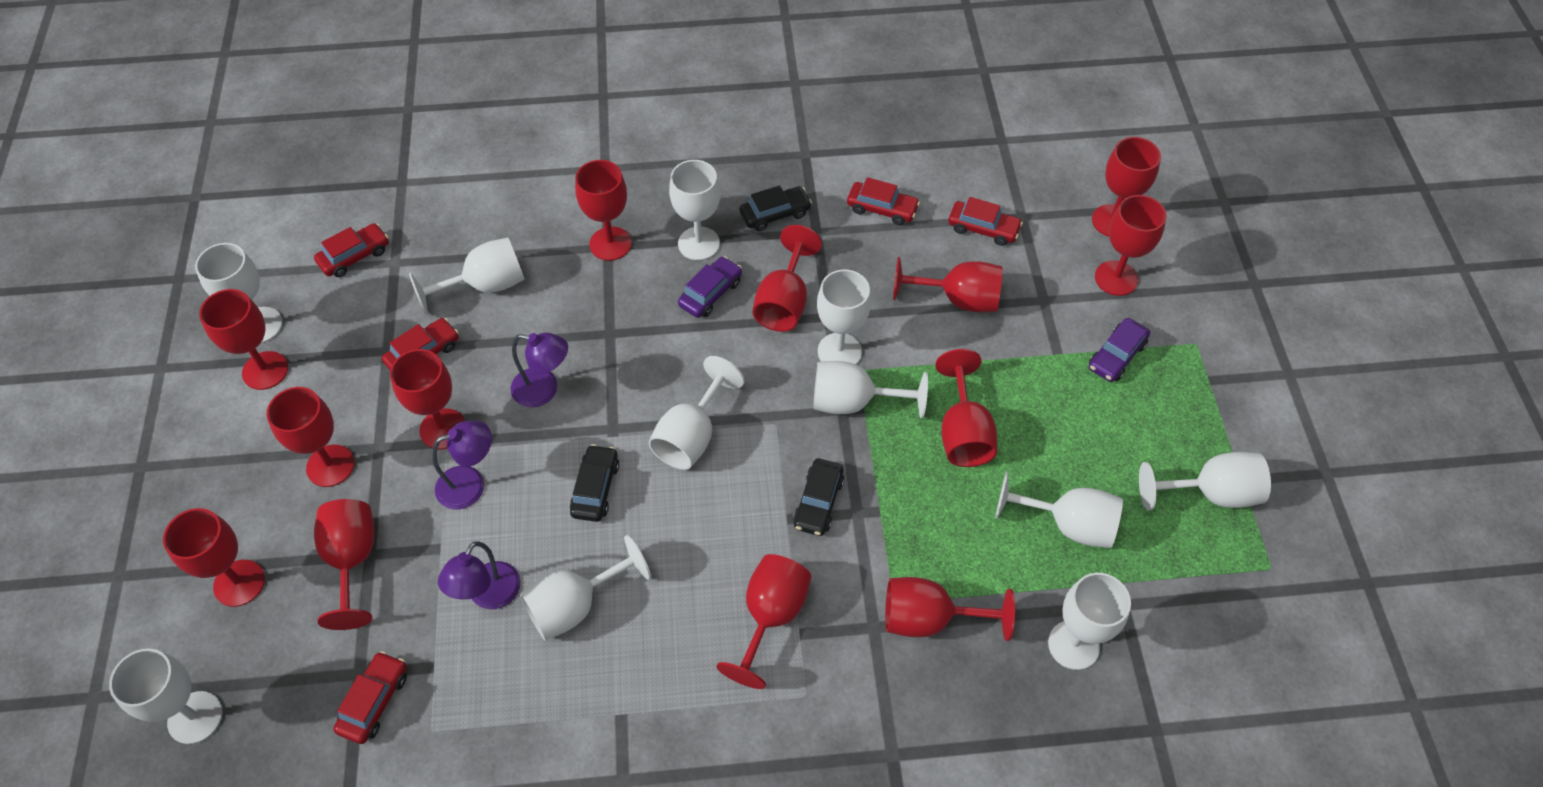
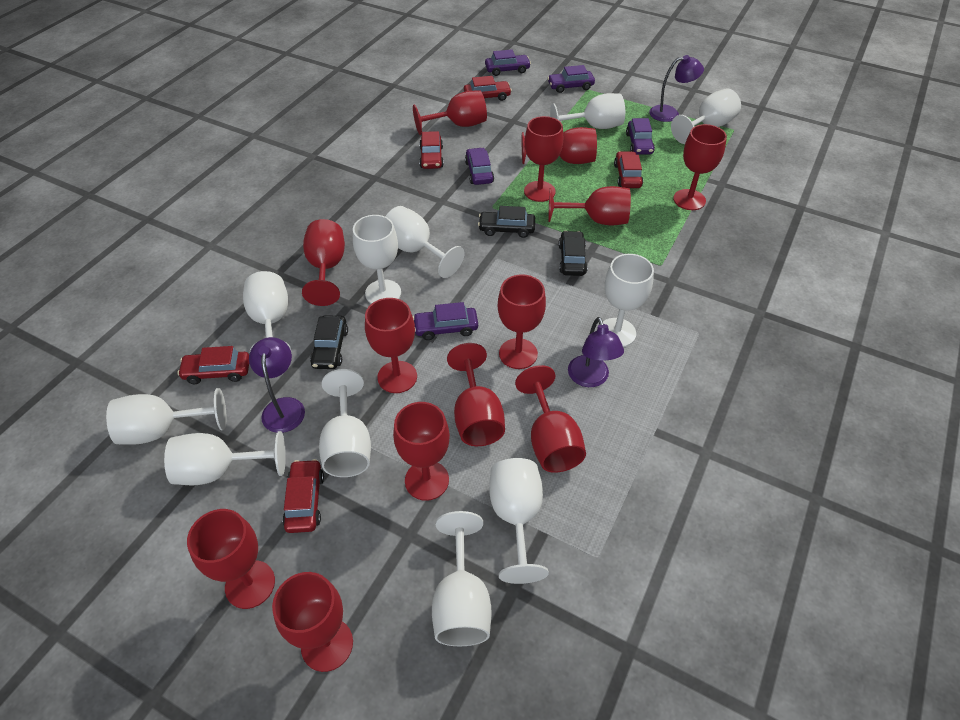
purple car: 2 -> 5

